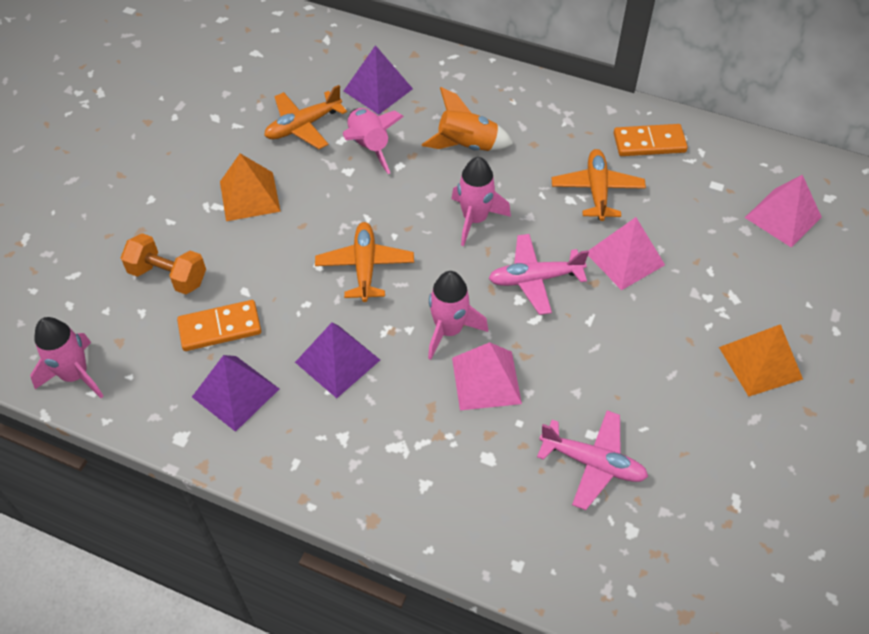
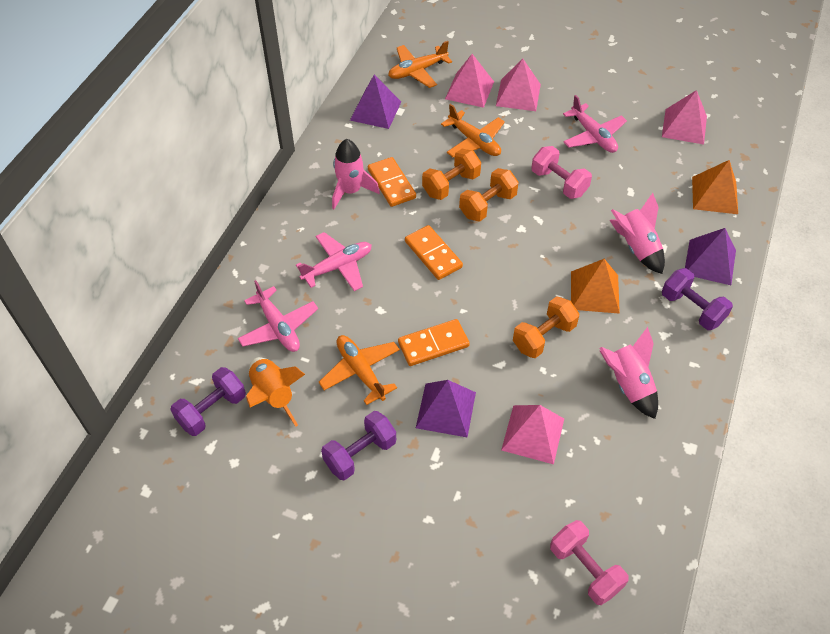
orange domino: 2 -> 3
orange dumbbell: 1 -> 3
pink dumbbell: 0 -> 2
pink plane: 2 -> 3
pink pyramid: 3 -> 4
pink rocket: 4 -> 3
purple dumbbell: 0 -> 3

